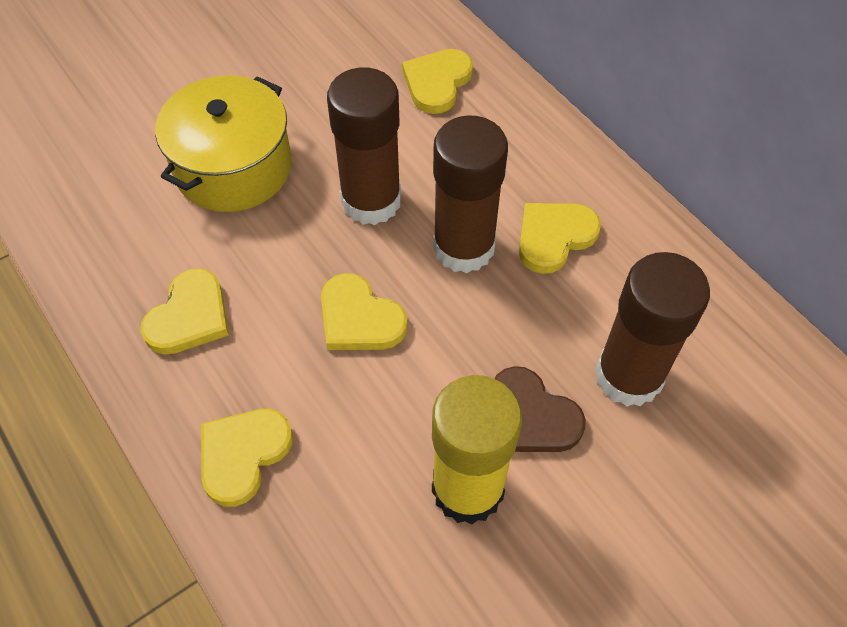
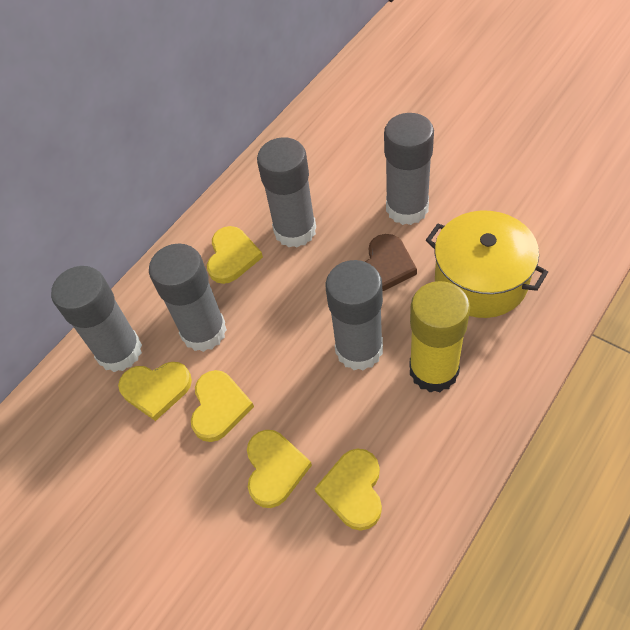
brown glue stick: 3 -> 0
grey glue stick: 0 -> 5

